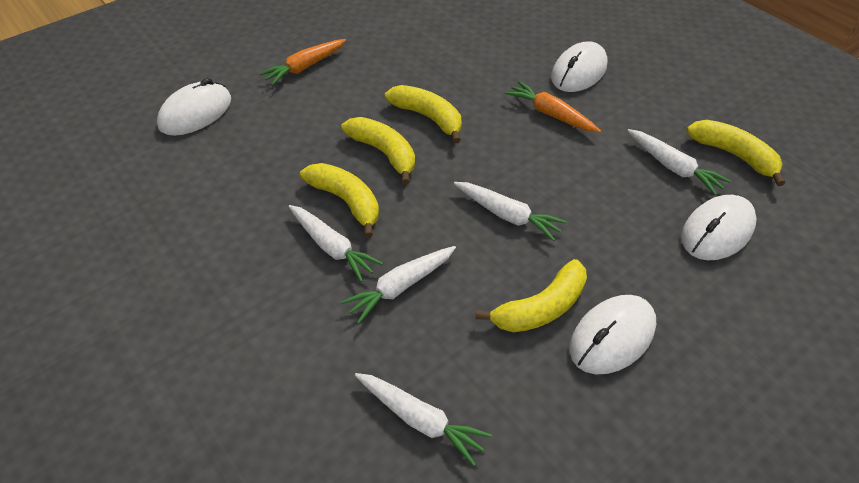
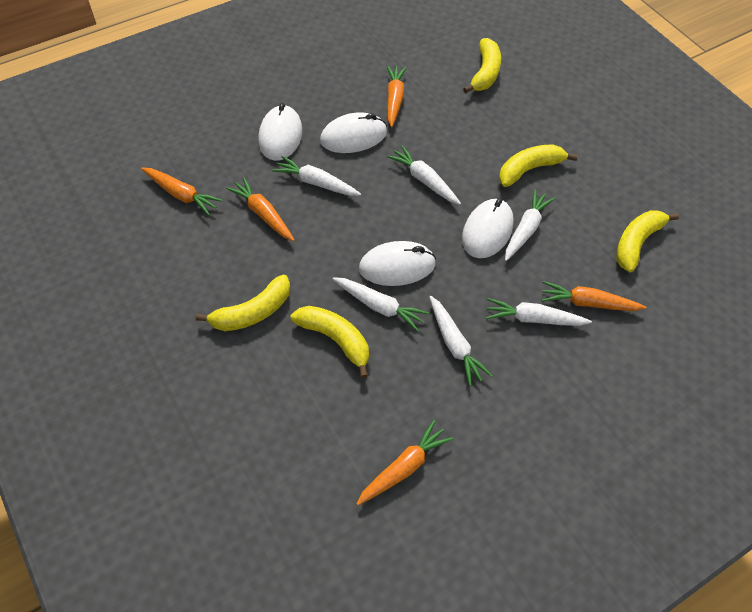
orange carrot: 2 -> 5
white carrot: 5 -> 6

